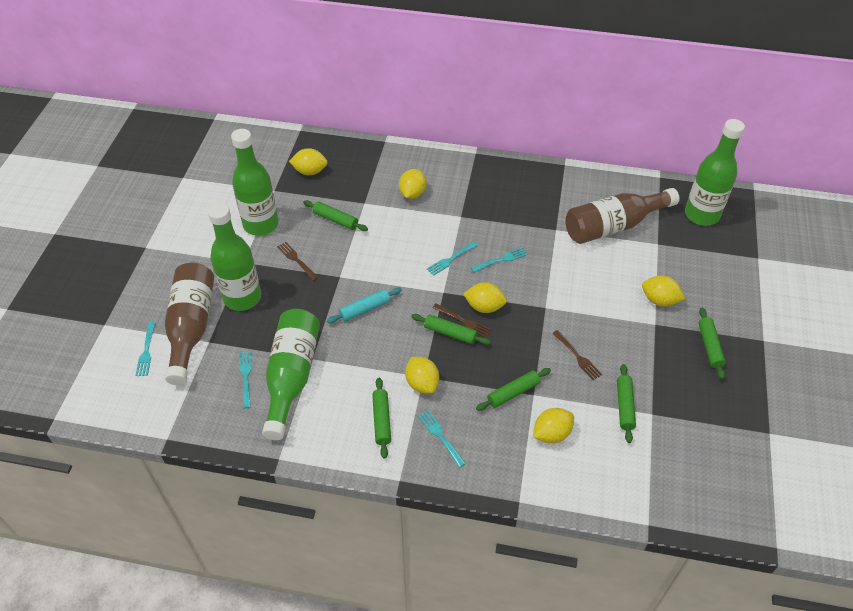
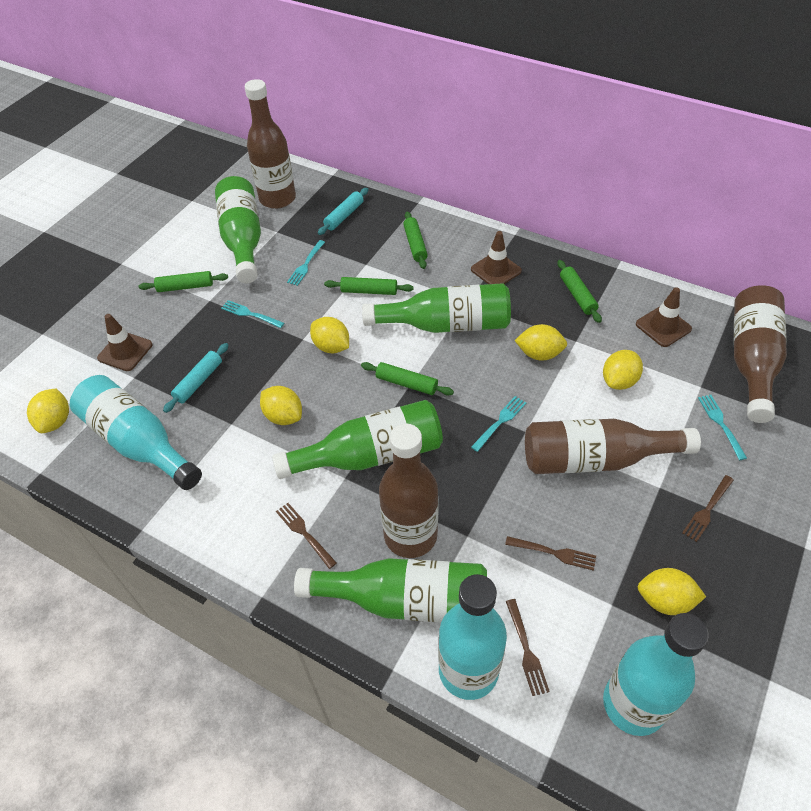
brown bottle: 2 -> 4
brown fork: 3 -> 4
brown traffic cone: 0 -> 3
green rolling pin: 6 -> 5
turquoise bottle: 0 -> 3
turquoise fork: 5 -> 4
turquoise rolling pin: 1 -> 2

